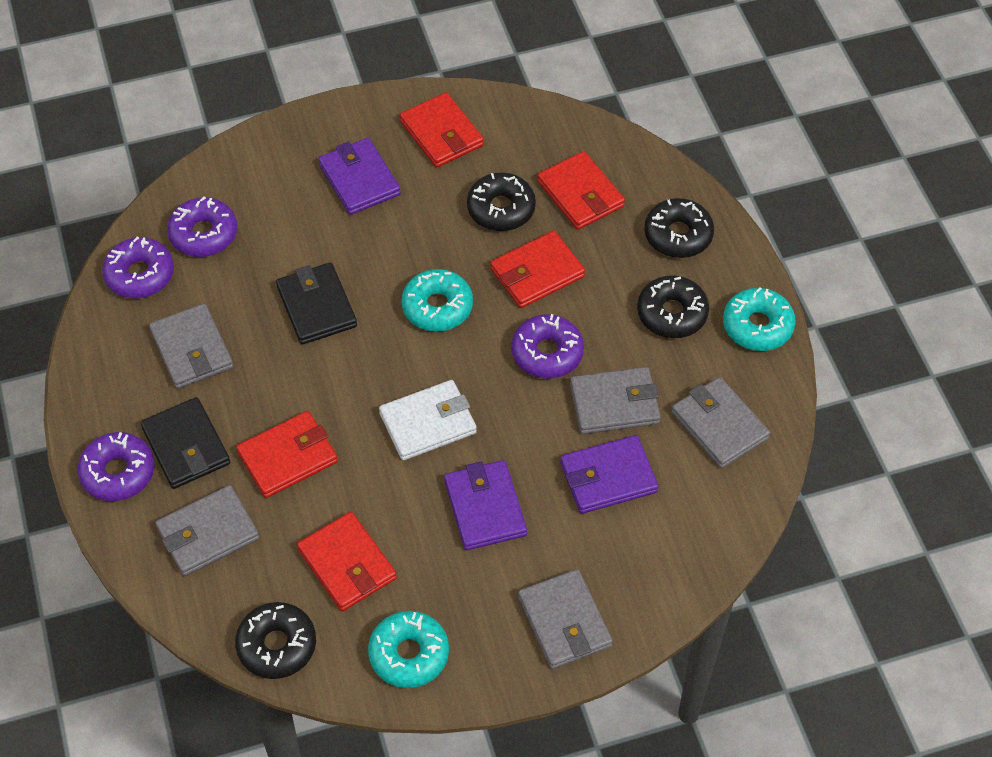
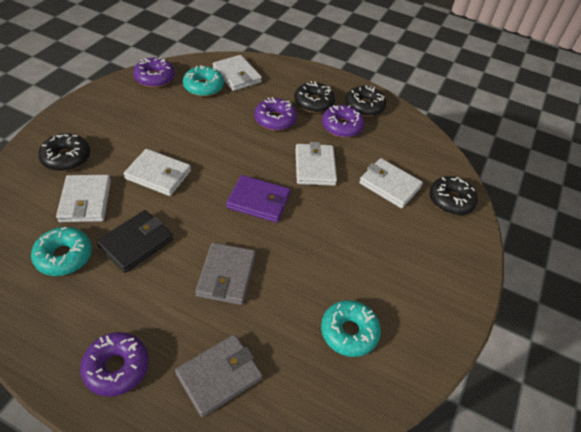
black wallet: 2 -> 1
grey wallet: 5 -> 2
purple wallet: 3 -> 1
red wallet: 5 -> 0
white wallet: 1 -> 5

